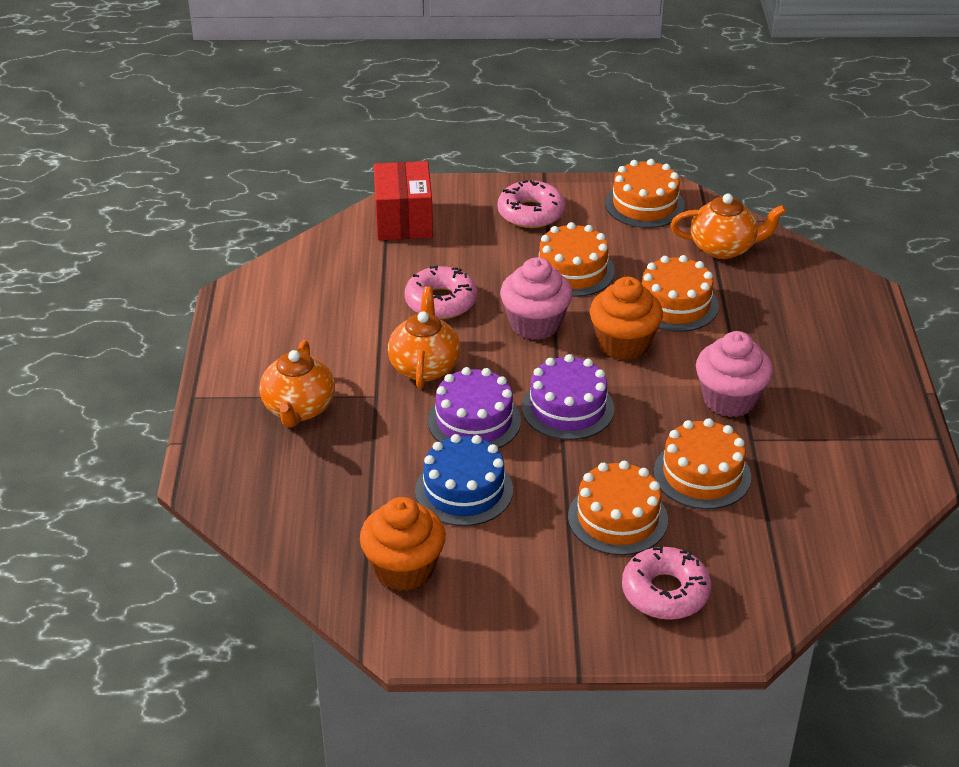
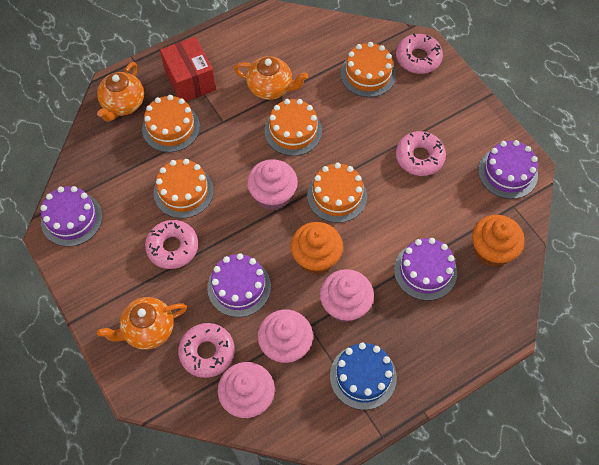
pink cupcake: 2 -> 4
pink donut: 3 -> 4
purple cake: 2 -> 4

